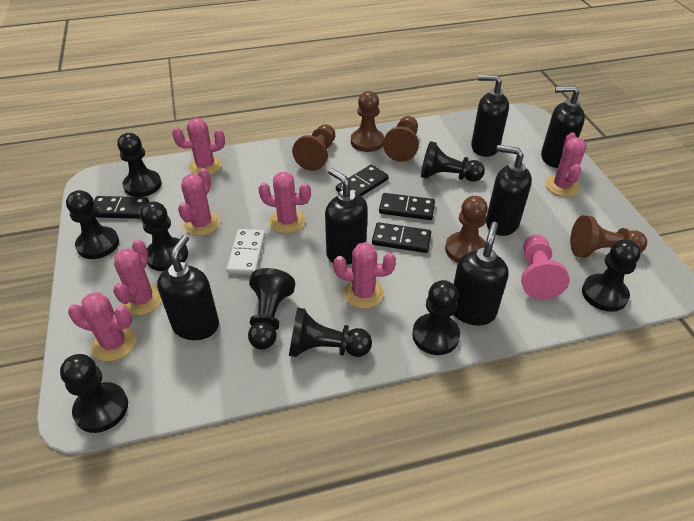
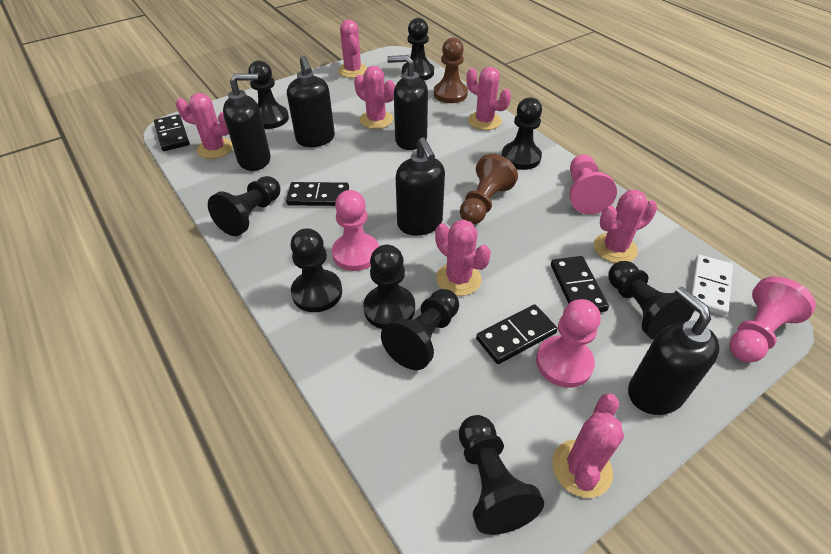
black soap dispenser: 6 -> 5
brown pawn: 5 -> 2
pink pawn: 1 -> 4

